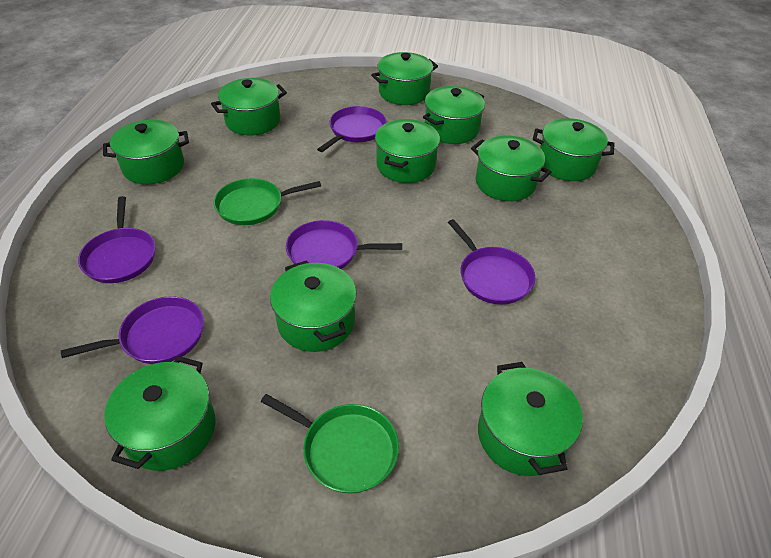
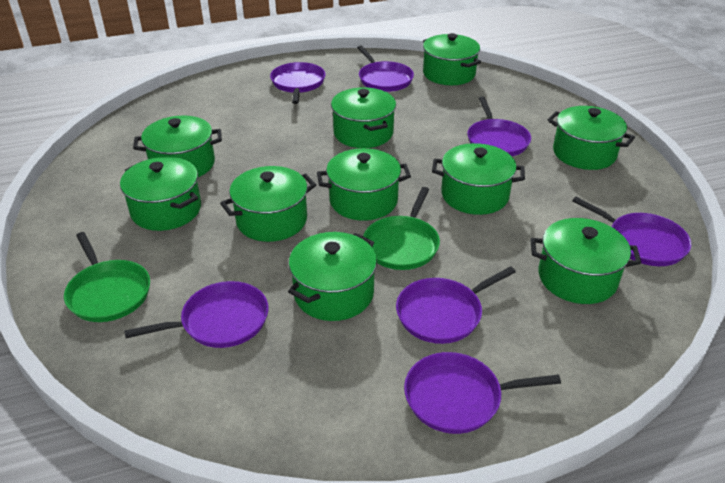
purple pan: 5 -> 7

